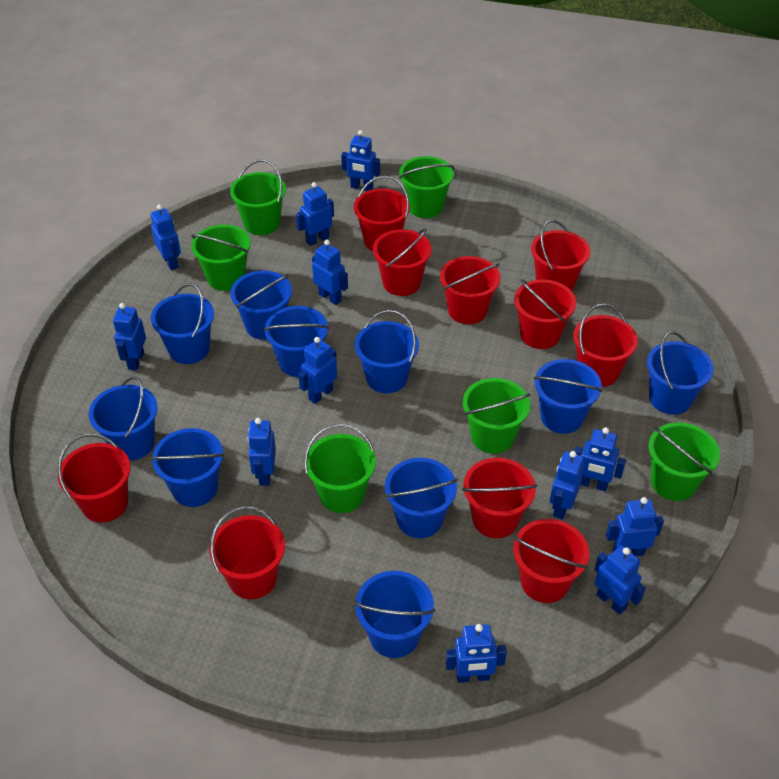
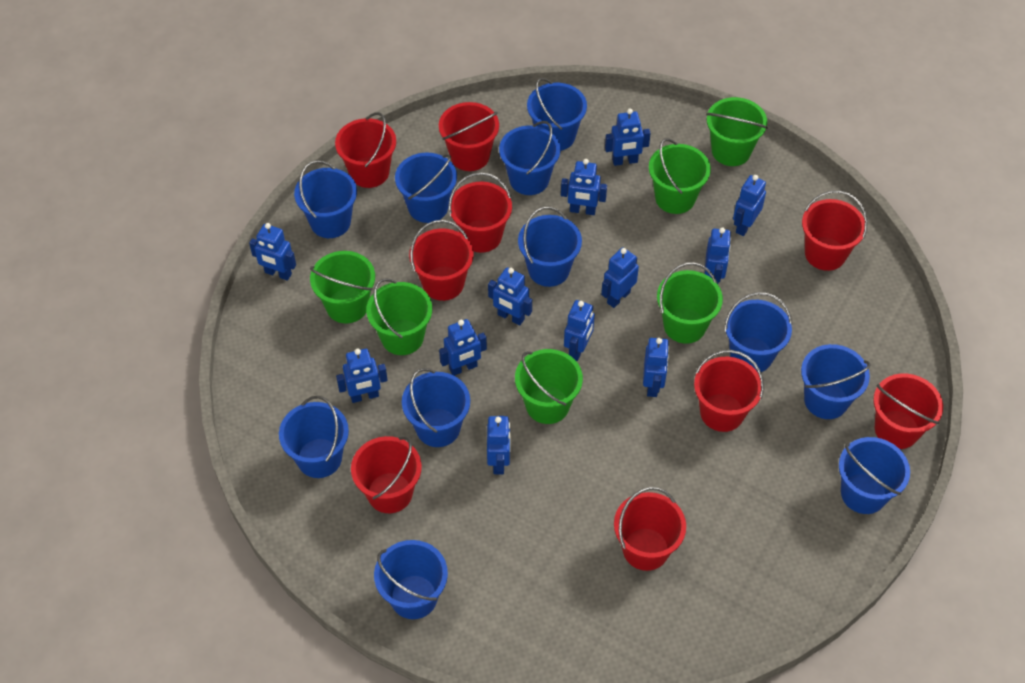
blue bucket: 10 -> 11
red bucket: 10 -> 9

